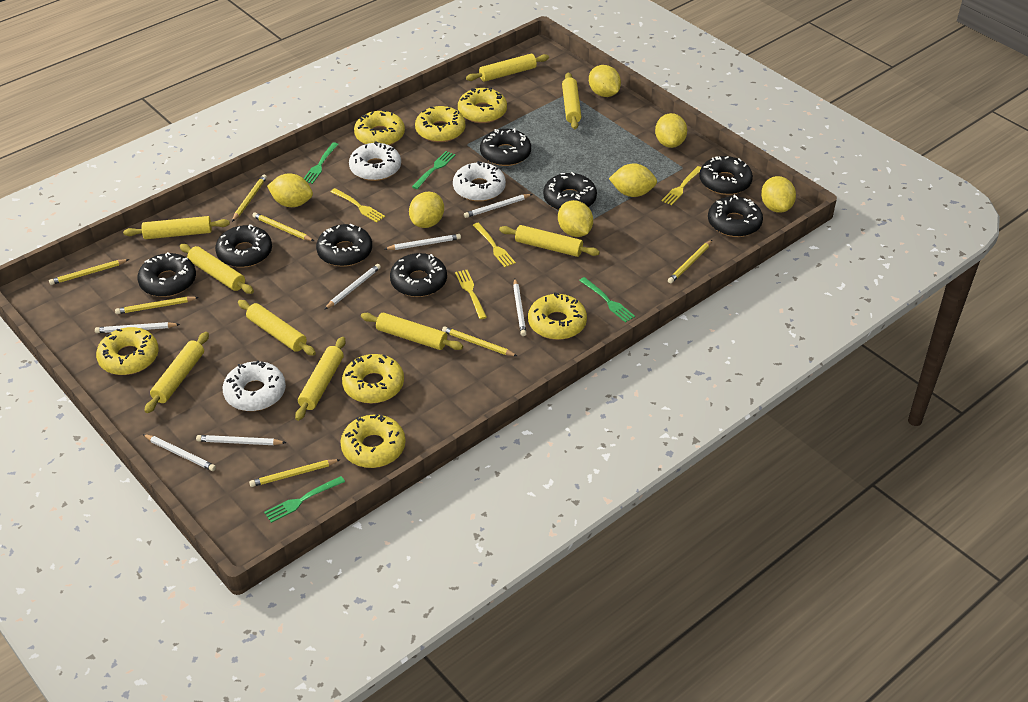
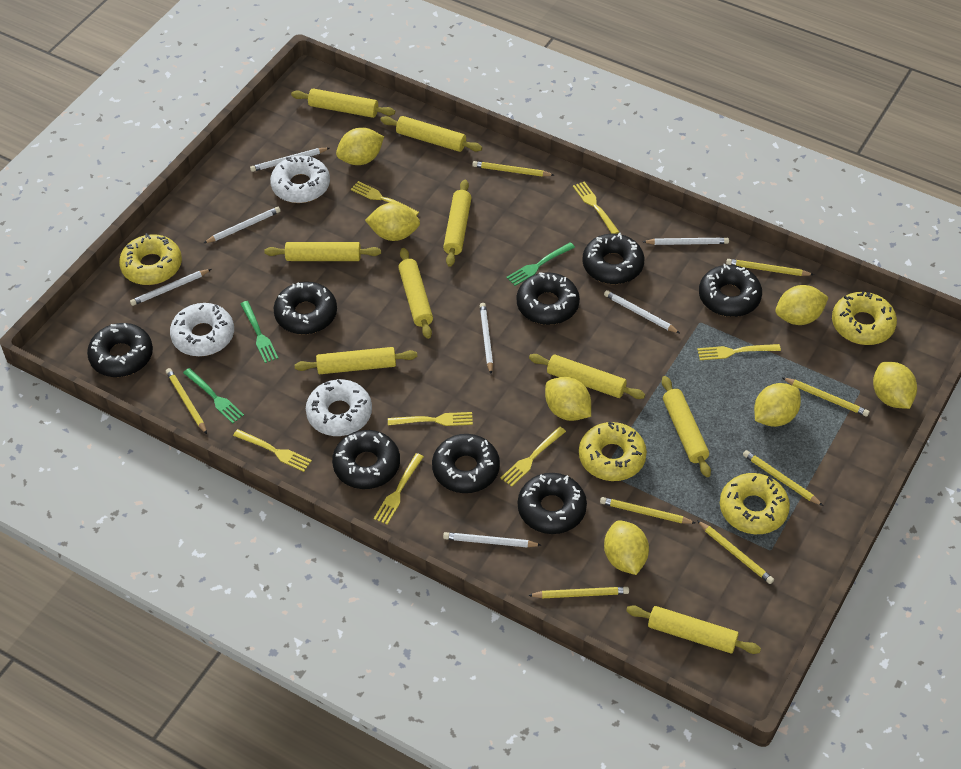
green fork: 4 -> 3
yellow donut: 7 -> 4
yellow fork: 4 -> 7
yellow pencil: 7 -> 8

